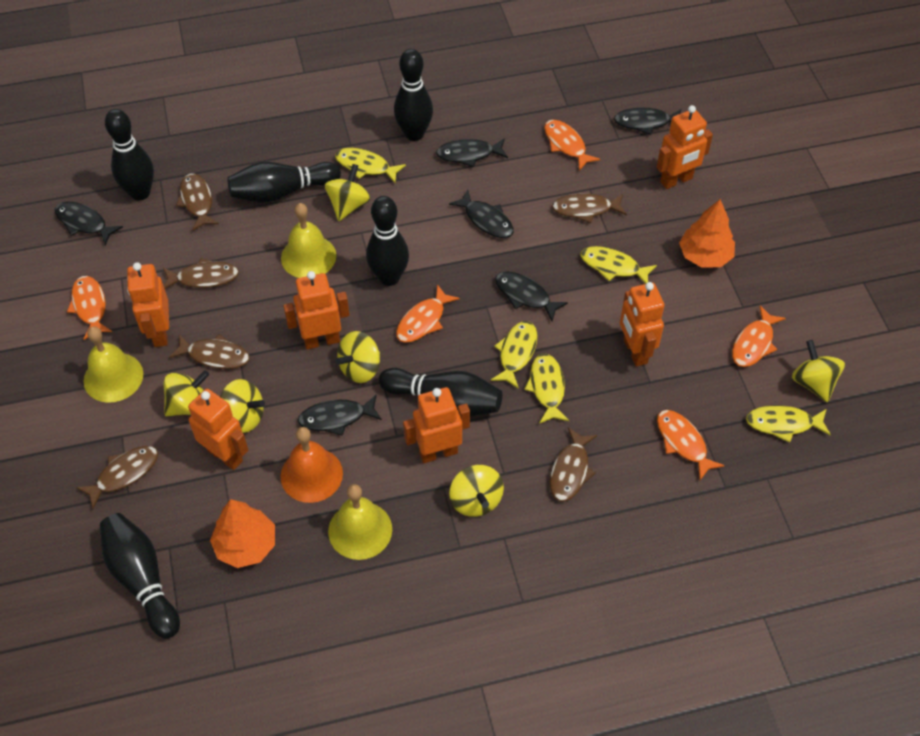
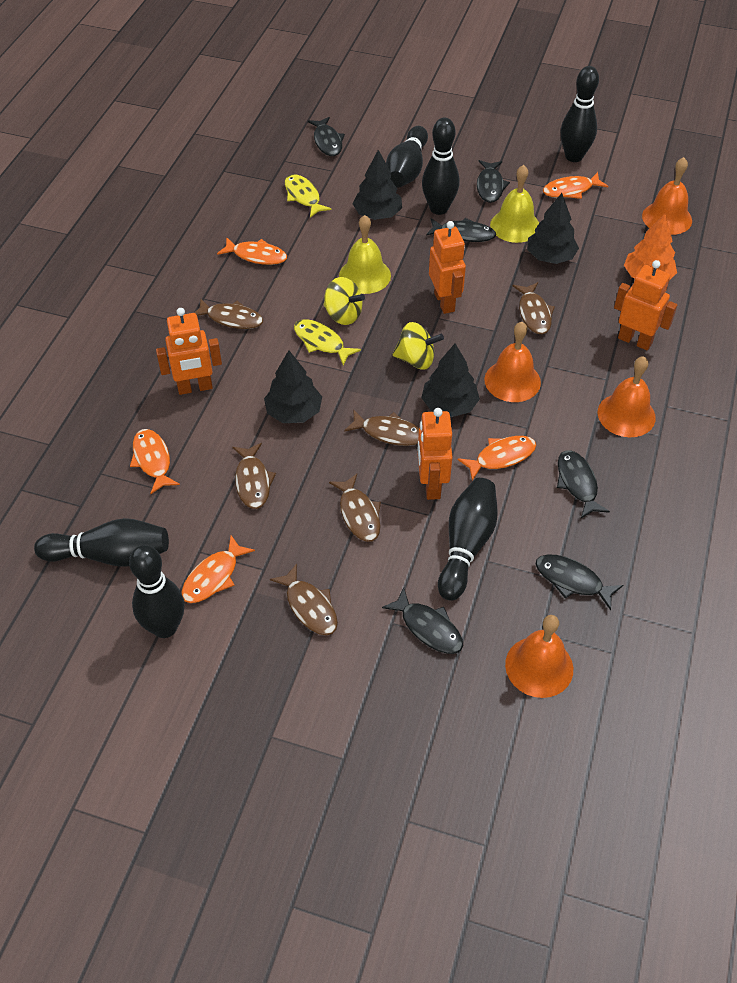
black tree: 0 -> 4
orange bell: 1 -> 4
orange robot: 6 -> 4
orange tree: 2 -> 1
yellow bell: 3 -> 2
yellow fish: 5 -> 2
yellow spinning top: 6 -> 2

